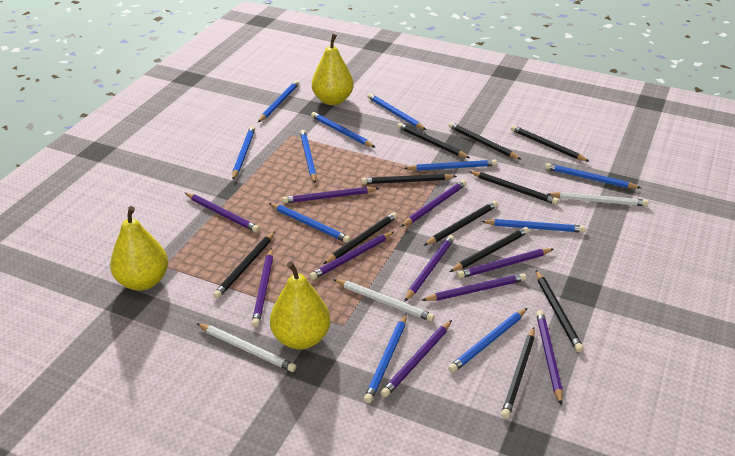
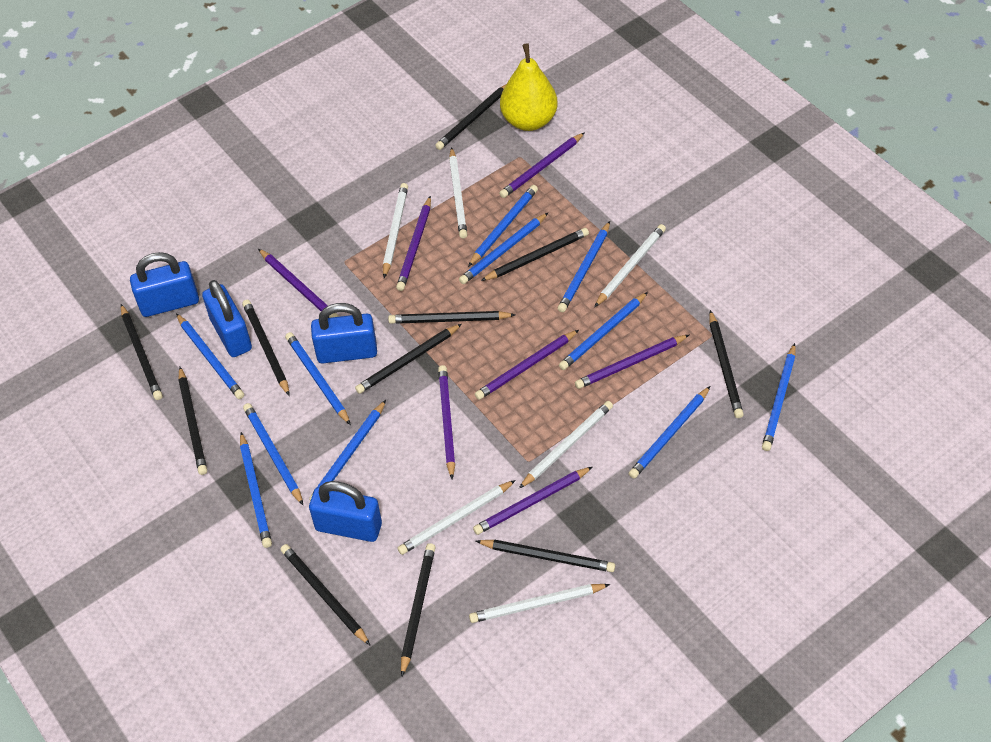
blue padlock: 0 -> 4
purple pencil: 10 -> 7
white pencil: 3 -> 6
yellow pear: 3 -> 1

